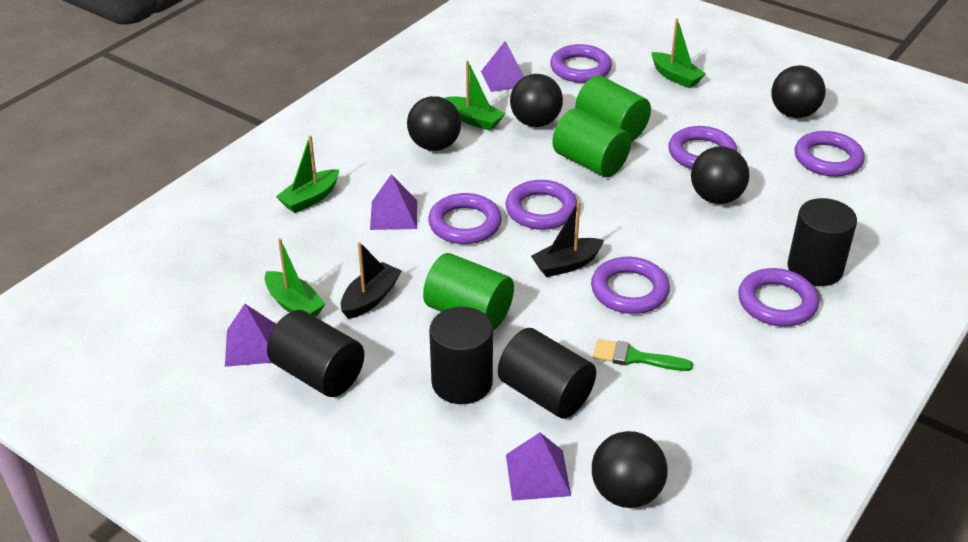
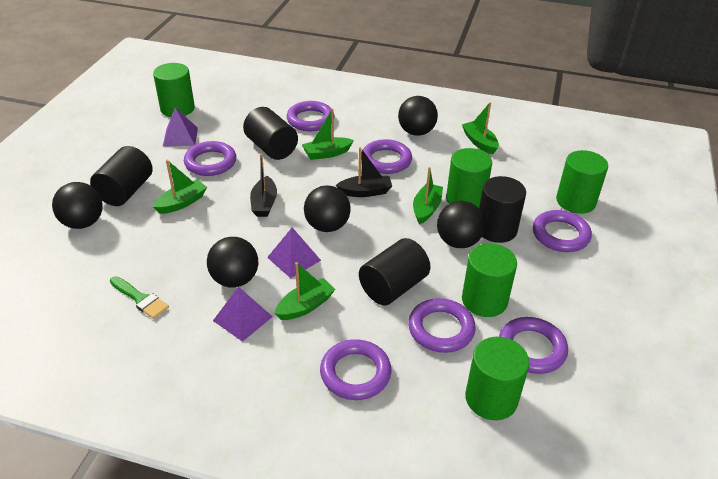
green boat: 4 -> 5
green cylinder: 3 -> 5
purple pyramid: 4 -> 3

